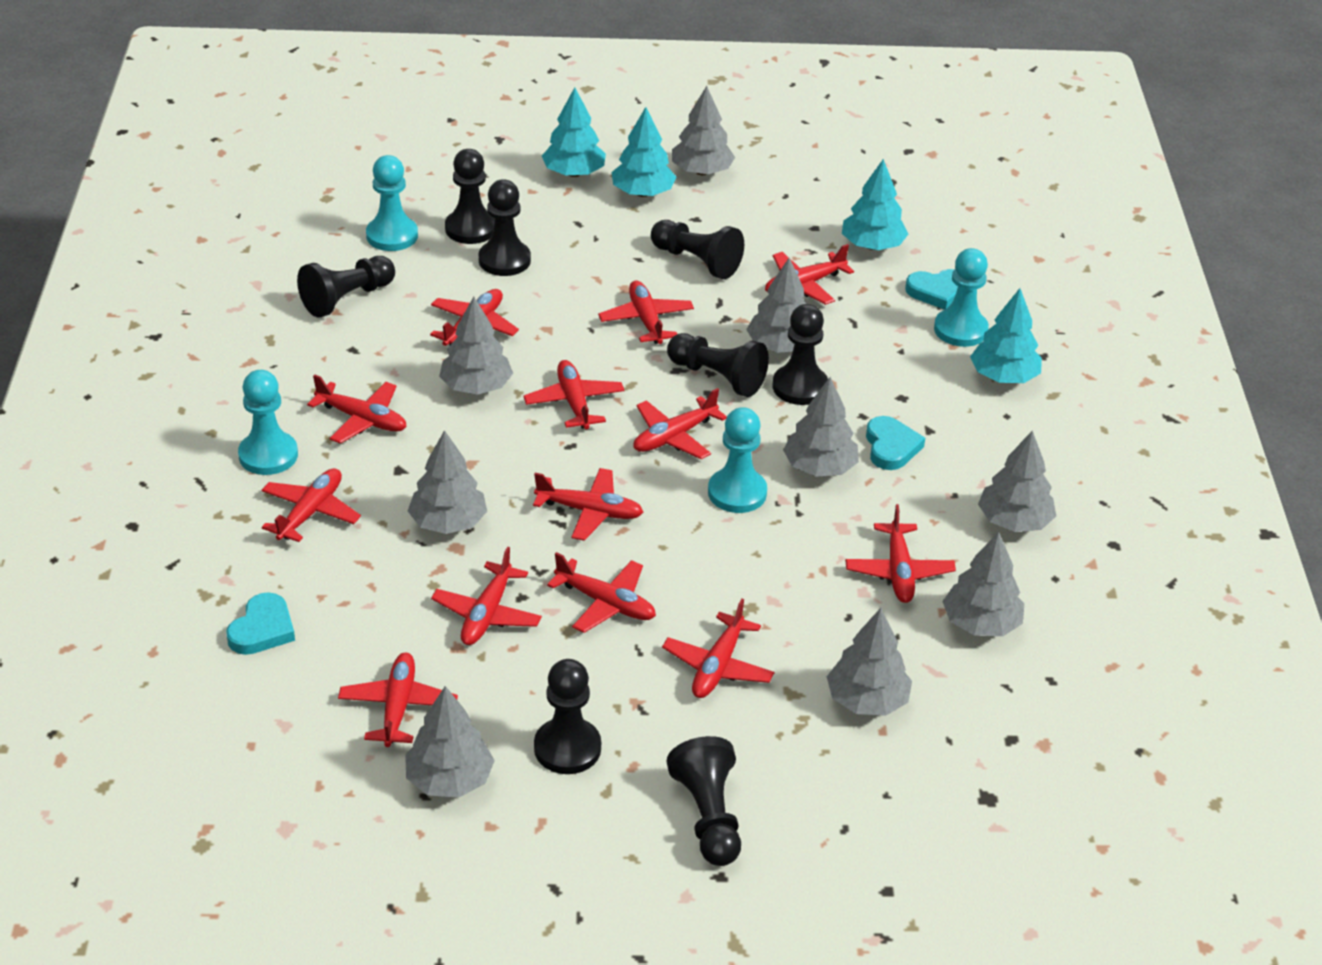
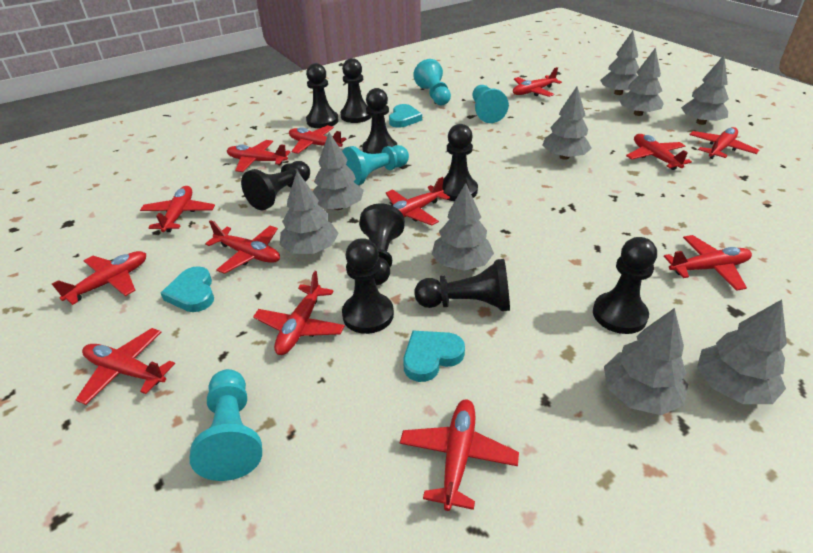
black pawn: 8 -> 9
turquoise tree: 4 -> 0

